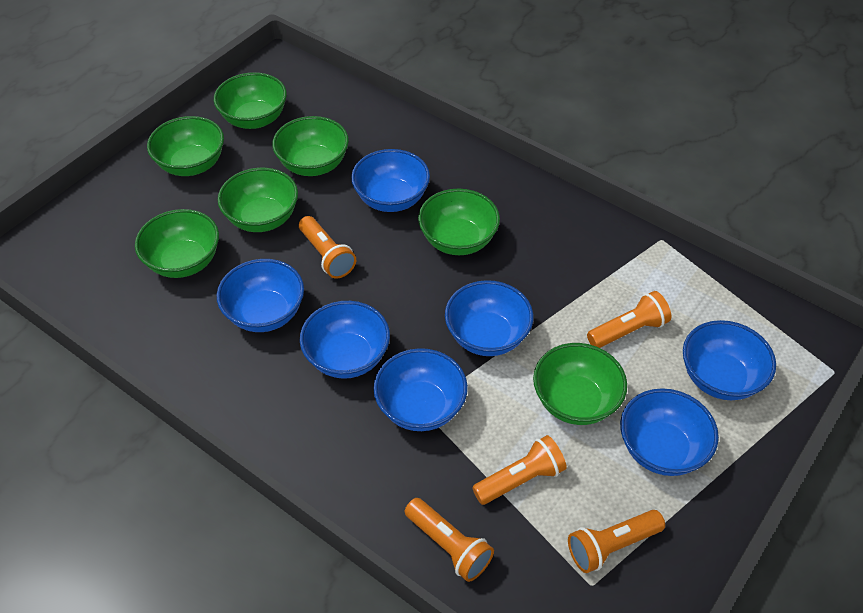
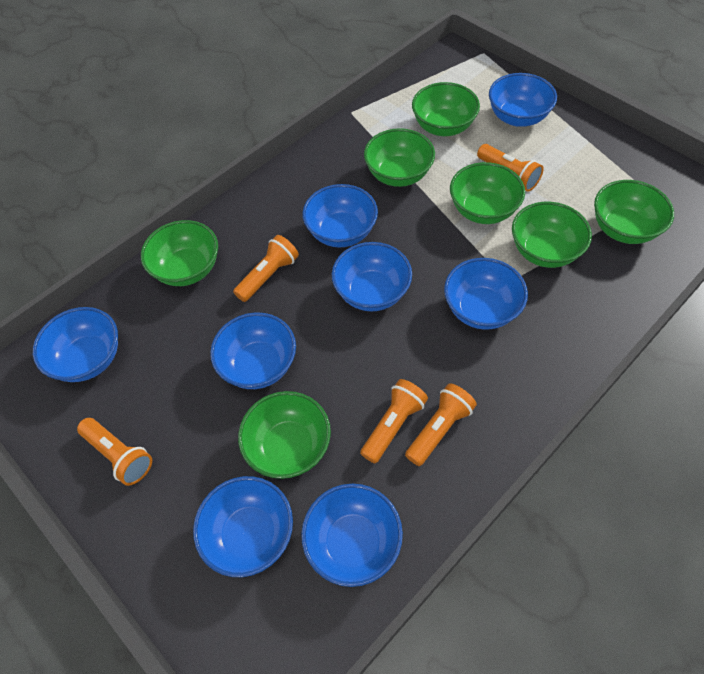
blue bowl: 7 -> 8

